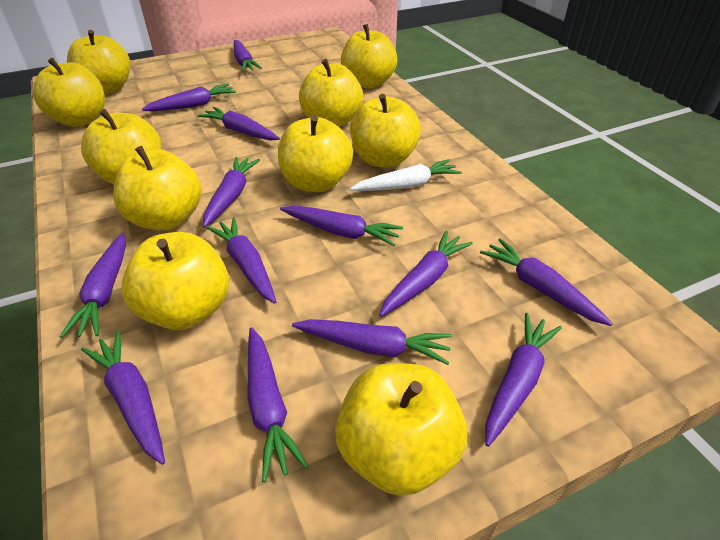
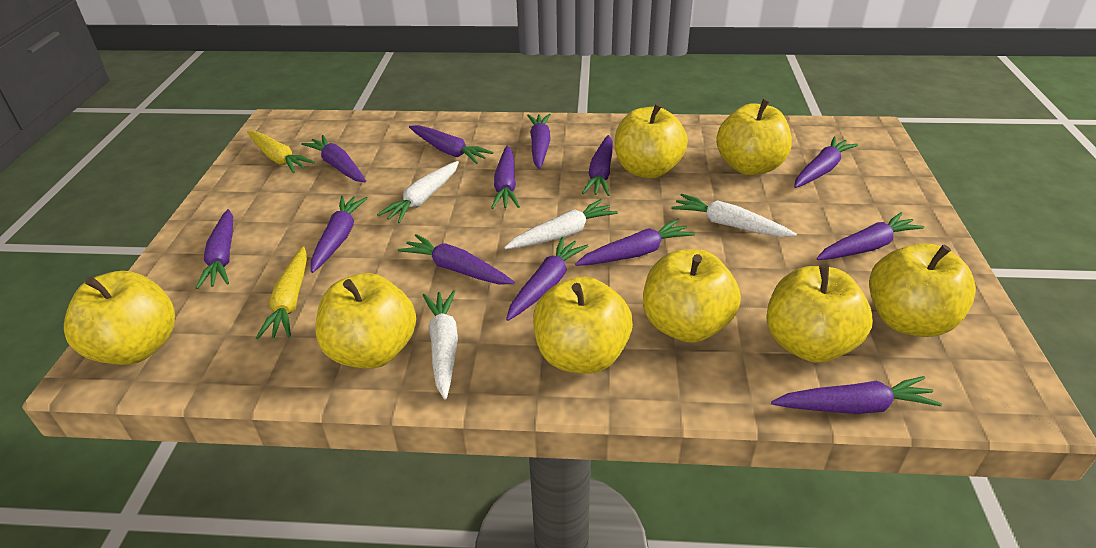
white carrot: 1 -> 4
yellow apple: 10 -> 8
yellow carrot: 0 -> 2

